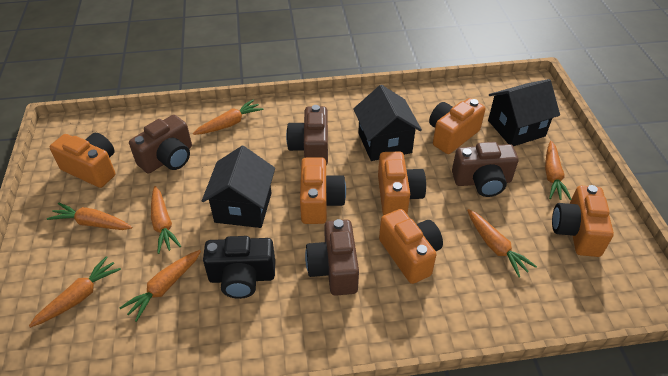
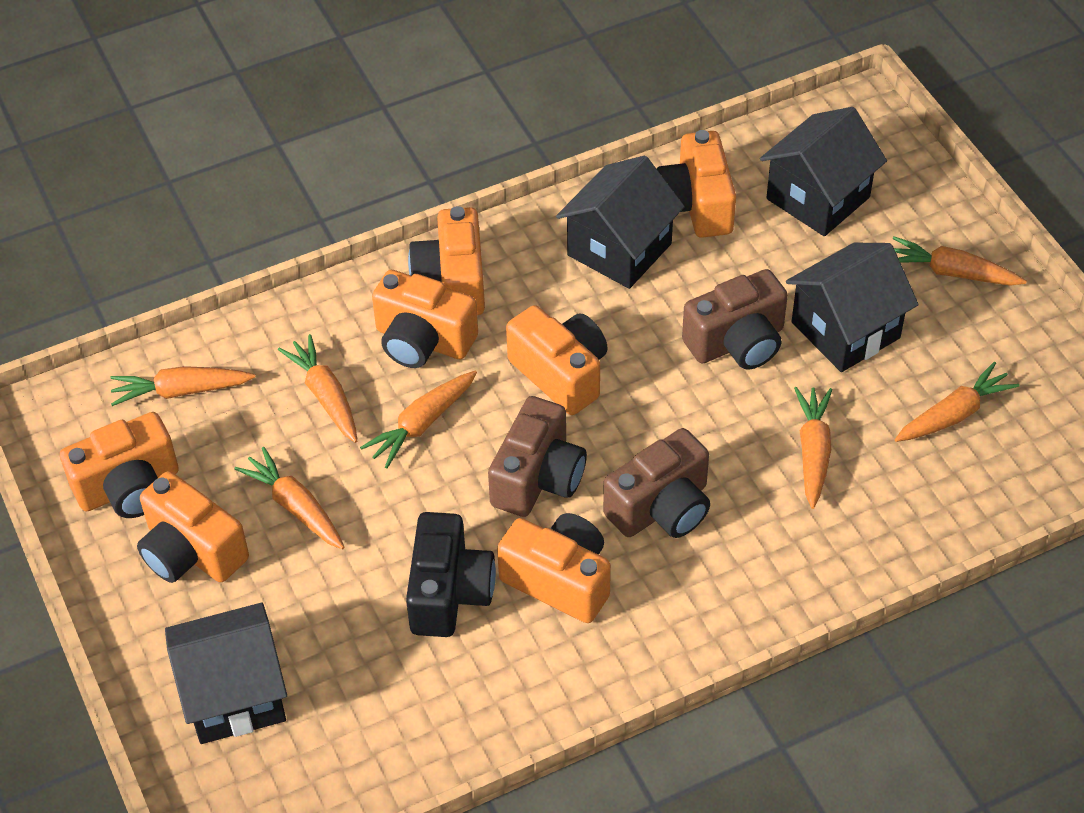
black house: 3 -> 4
brown camera: 4 -> 3
orange camera: 6 -> 7

